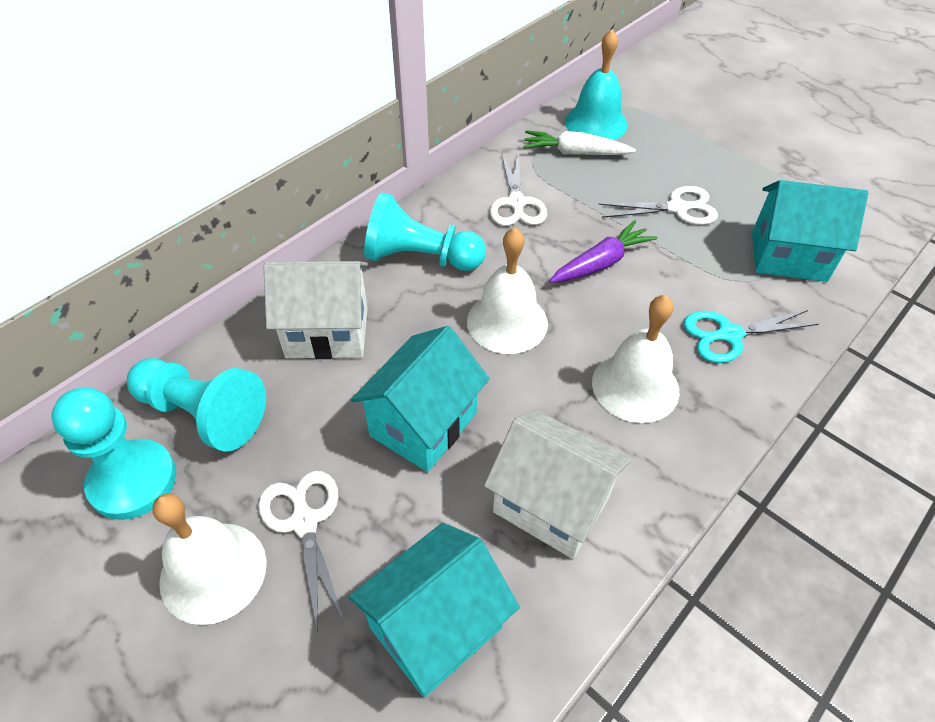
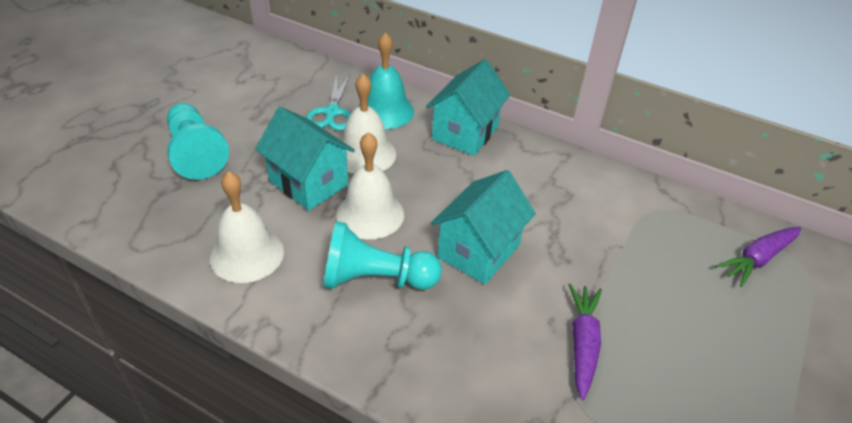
purple carrot: 1 -> 2
turquoise pawn: 3 -> 2
white carrot: 1 -> 0
white house: 2 -> 0
white scissors: 3 -> 0

